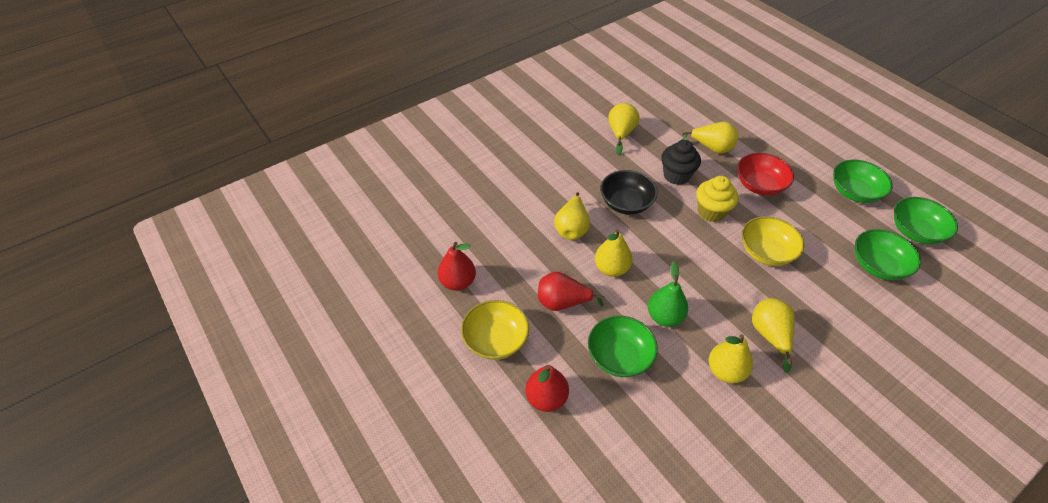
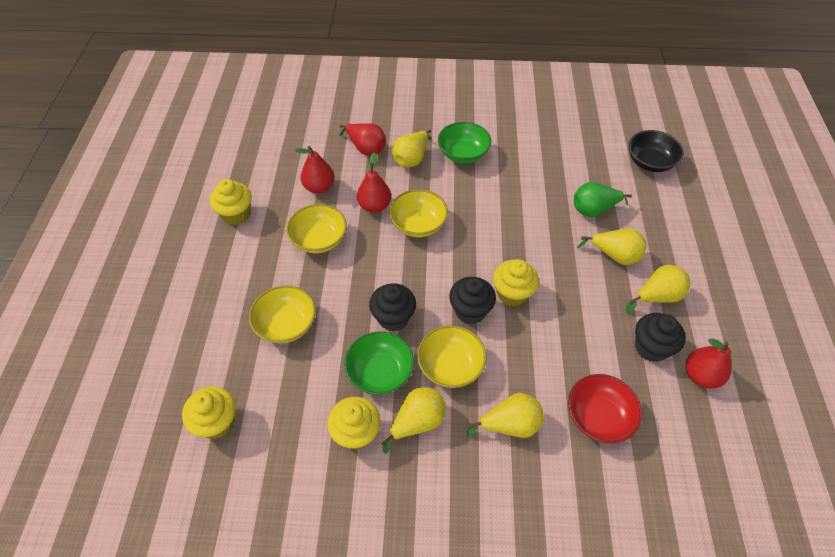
black cupcake: 1 -> 3
green bowl: 4 -> 2
red pear: 3 -> 4
yellow bowl: 2 -> 4
yellow cupcake: 1 -> 4
yellow pear: 6 -> 5

